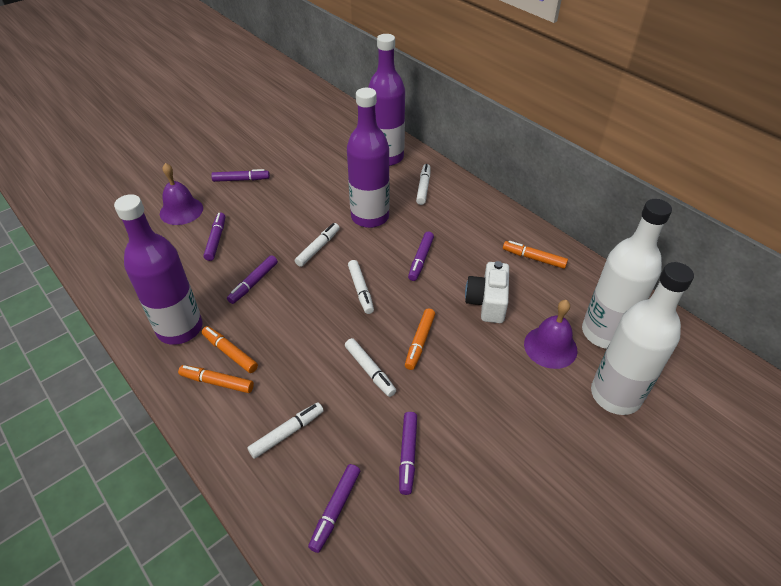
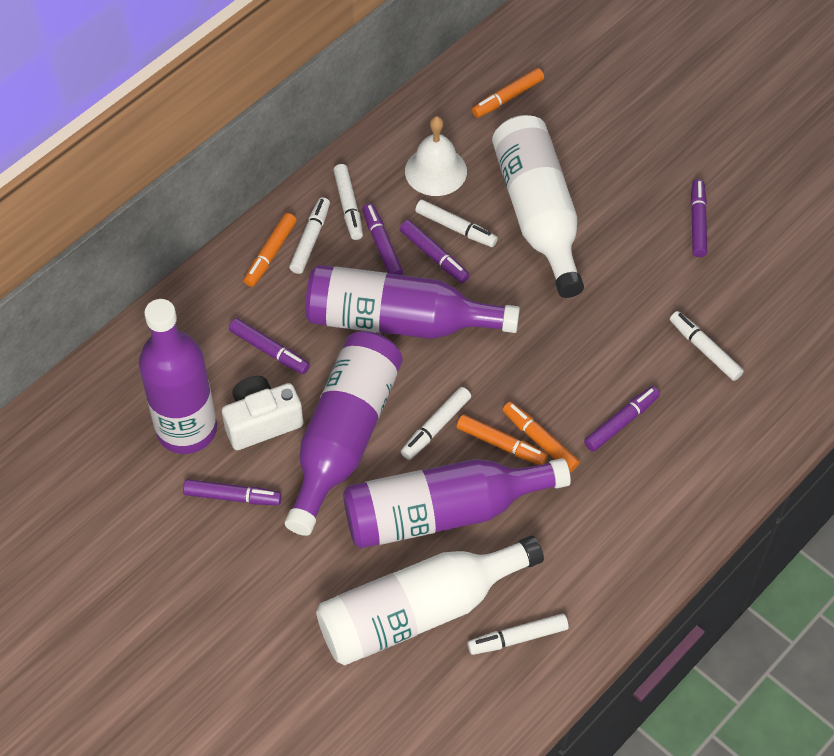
purple bell: 2 -> 0
purple bottle: 3 -> 4
white bell: 0 -> 1
white marker: 5 -> 6

